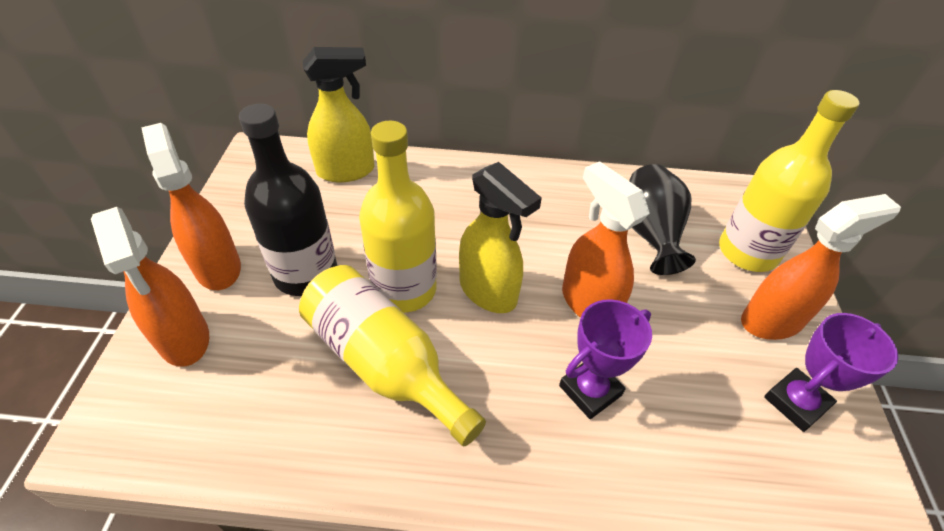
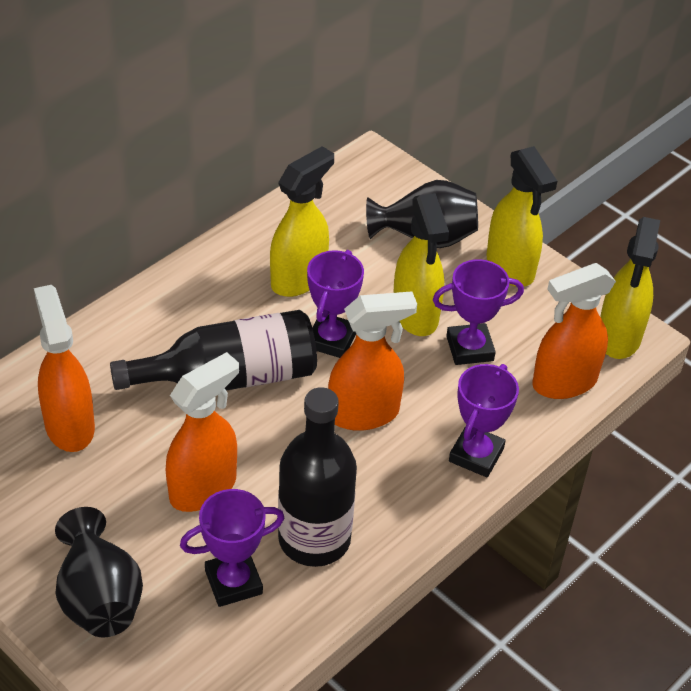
black bottle: 1 -> 2
black vase: 1 -> 2
purple trophy: 2 -> 4
yellow bottle: 3 -> 0
yellow spray bottle: 2 -> 4

